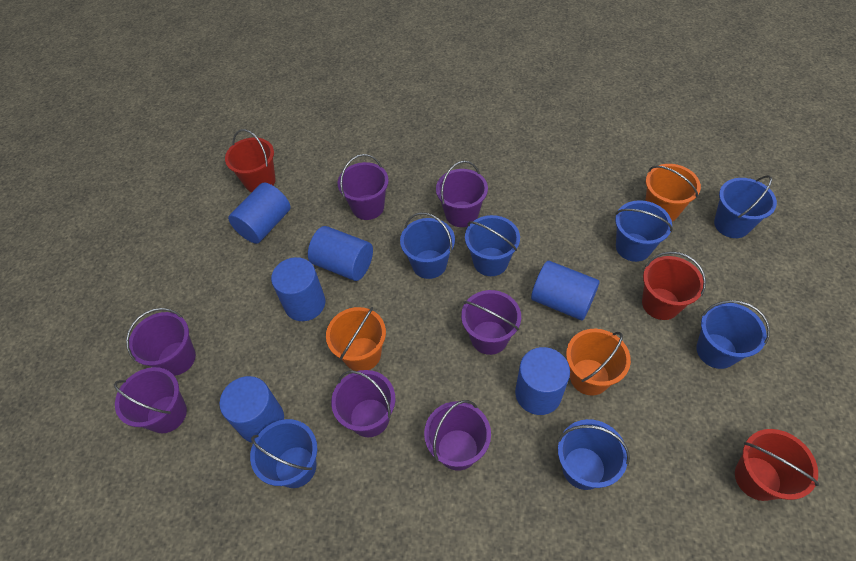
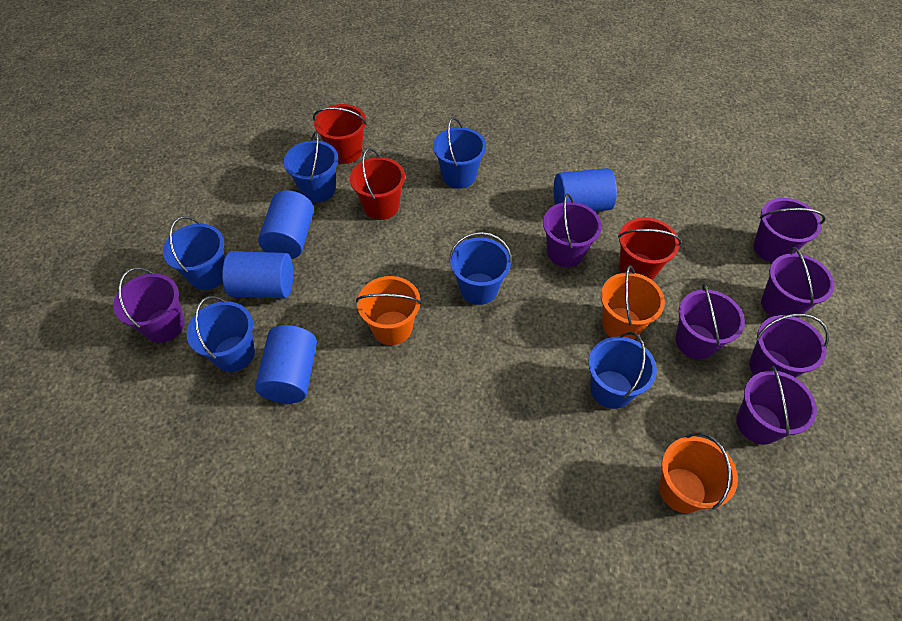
blue bucket: 7 -> 6
blue cylinder: 6 -> 4

